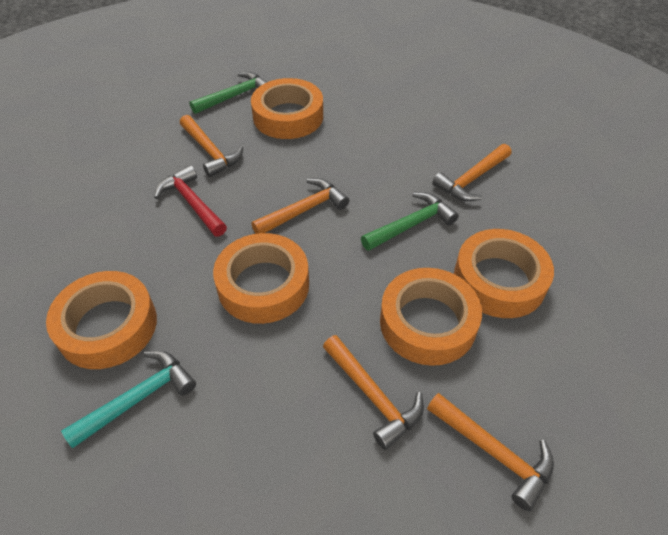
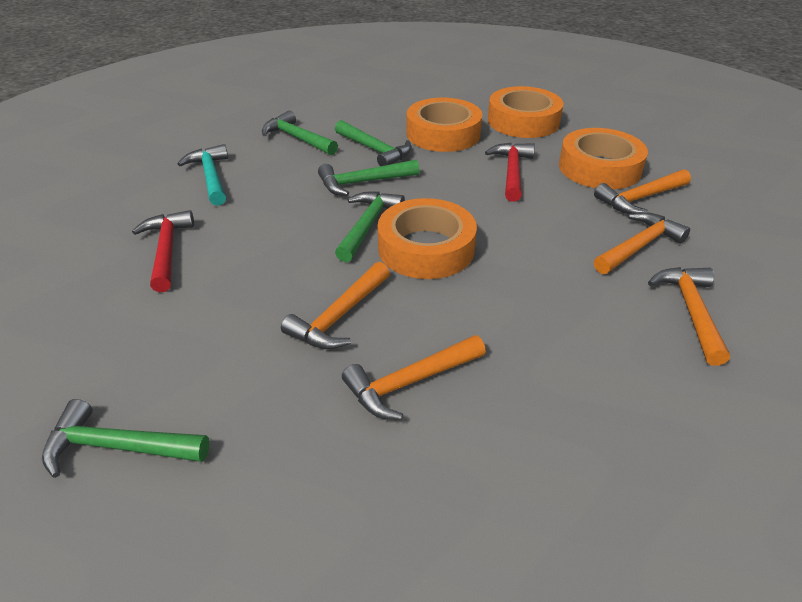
green hammer: 2 -> 5
orange tape: 5 -> 4
red hammer: 1 -> 2

